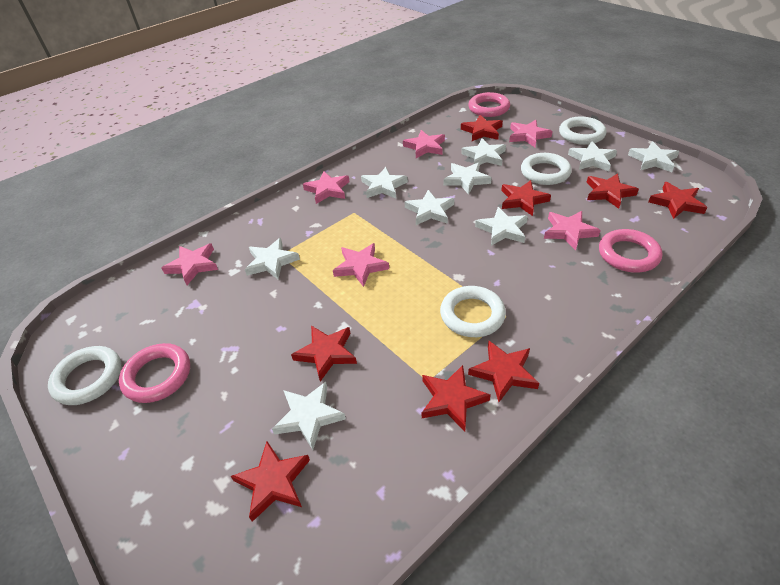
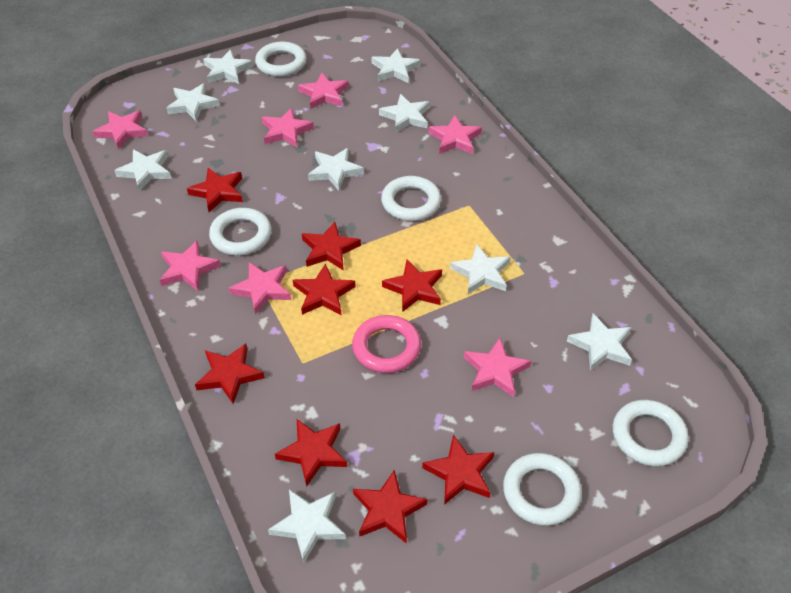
pink ring: 3 -> 1
pink star: 6 -> 7
white ring: 4 -> 5

